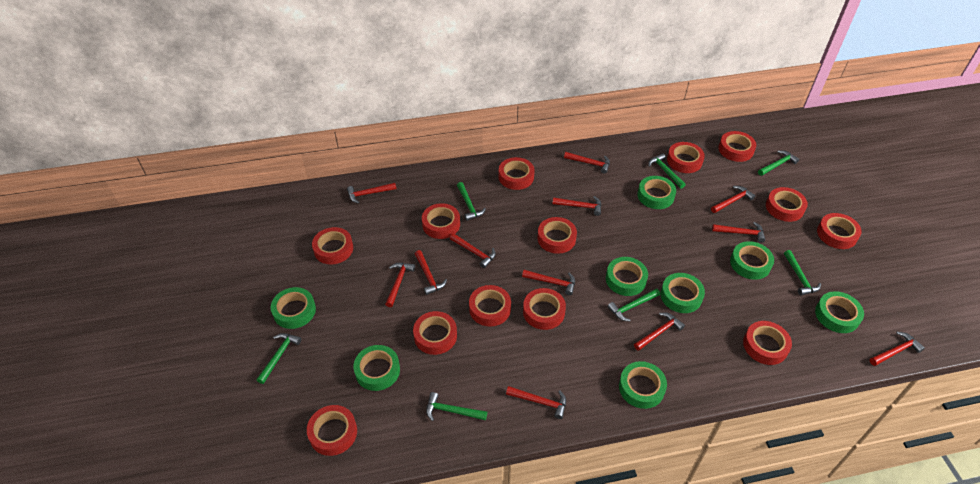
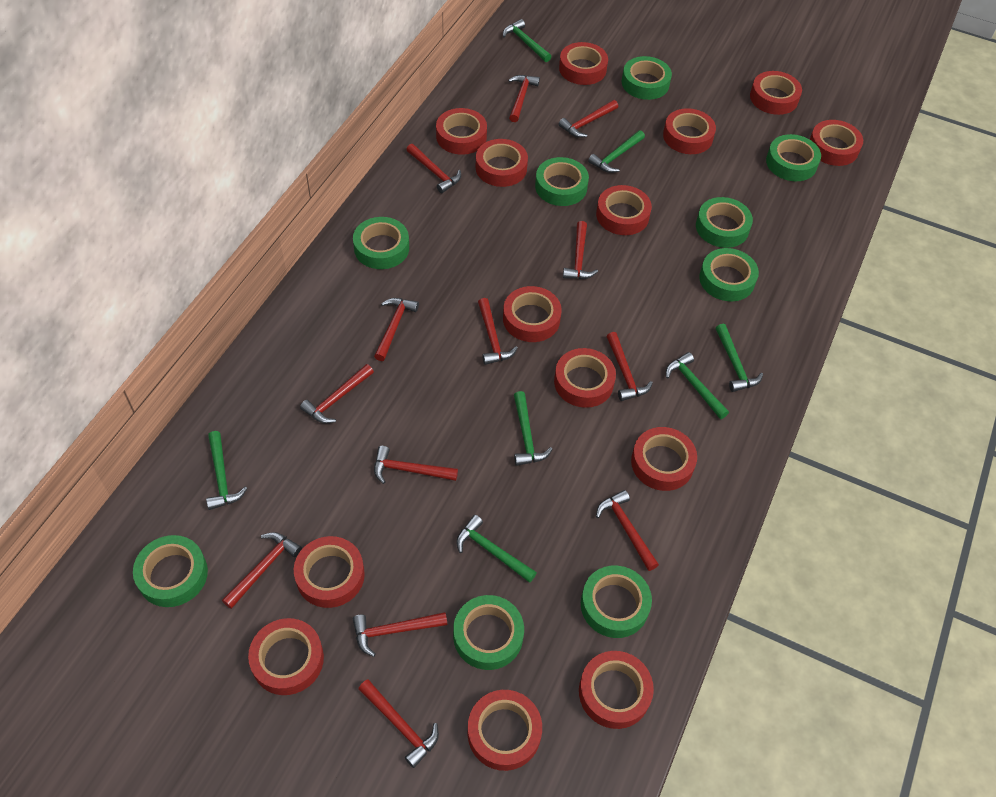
green tape: 8 -> 9
red hammer: 12 -> 13
red tape: 13 -> 14

